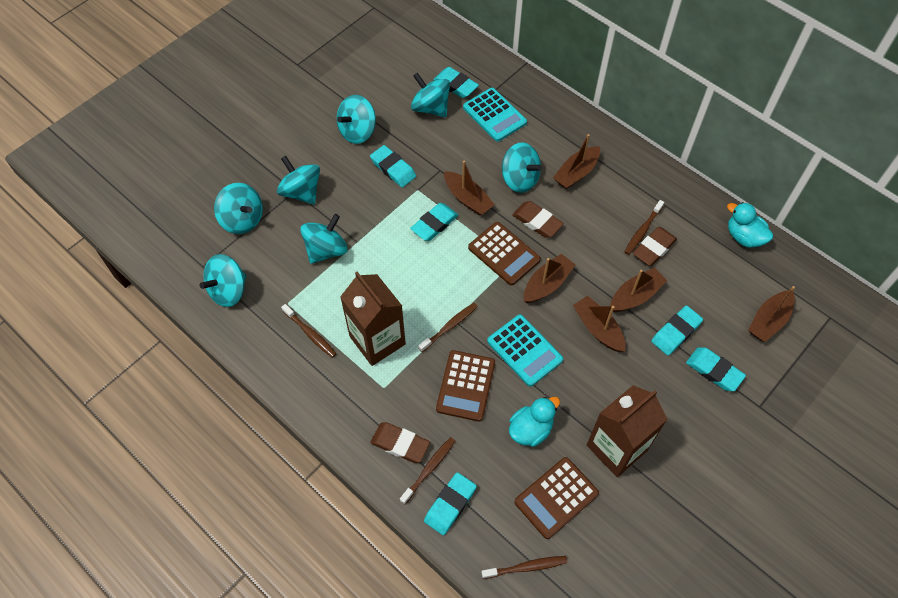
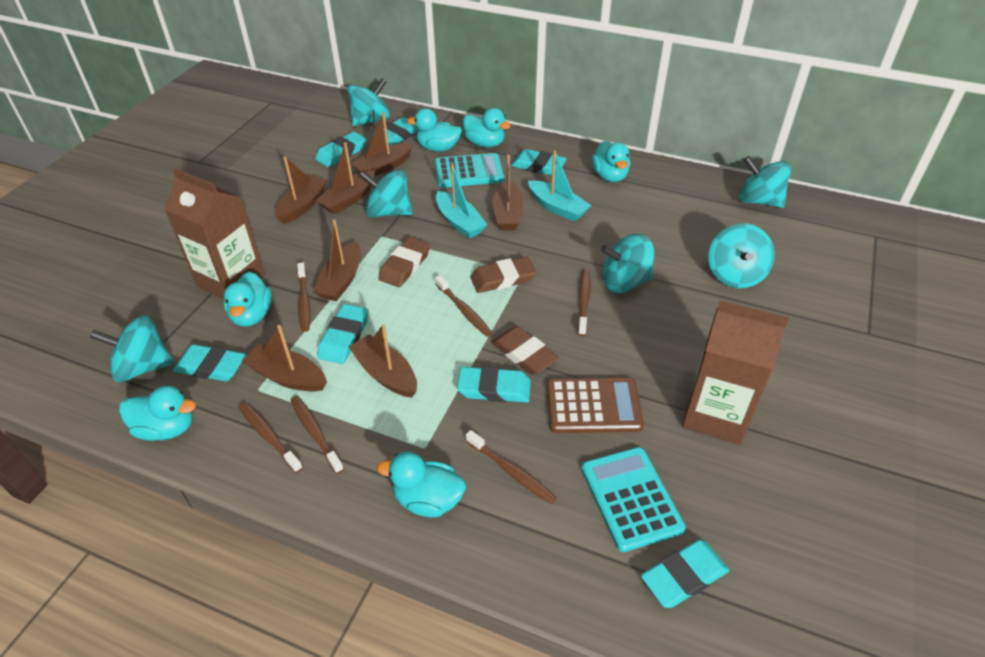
brown boat: 6 -> 7
brown calculator: 3 -> 1
brown toothbrush: 5 -> 6
turquoise boat: 0 -> 2
turquoise duck: 2 -> 6
turquoise eraser: 6 -> 7
turquoise spinning top: 7 -> 6

